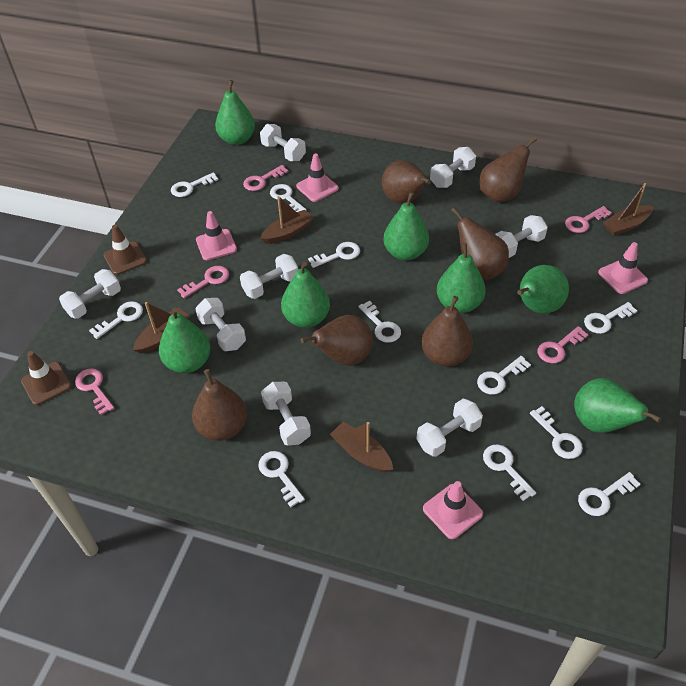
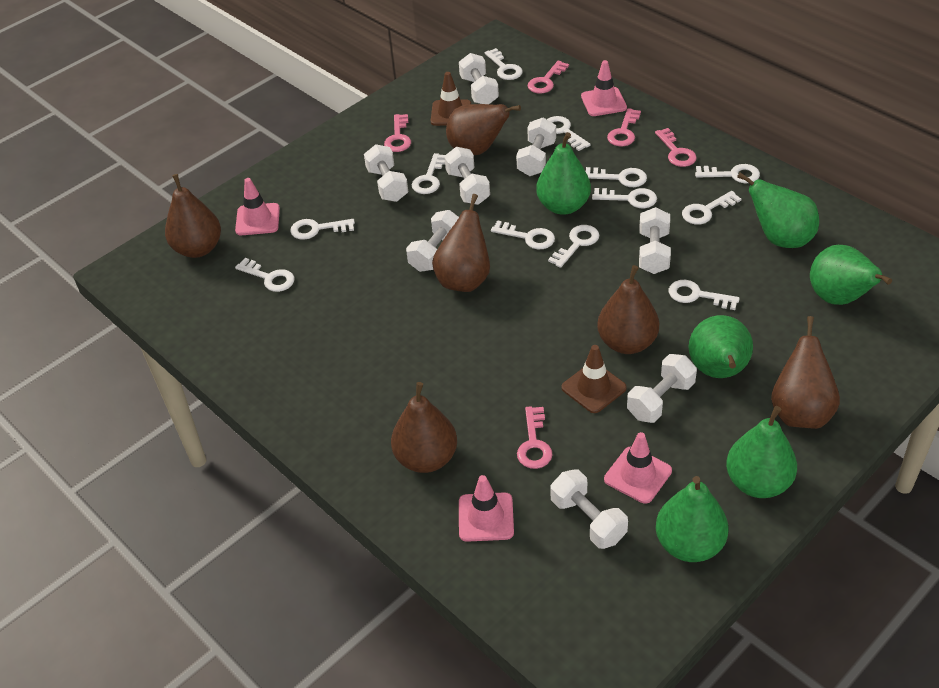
brown boat: 4 -> 0
green pear: 7 -> 6
white key: 11 -> 12

